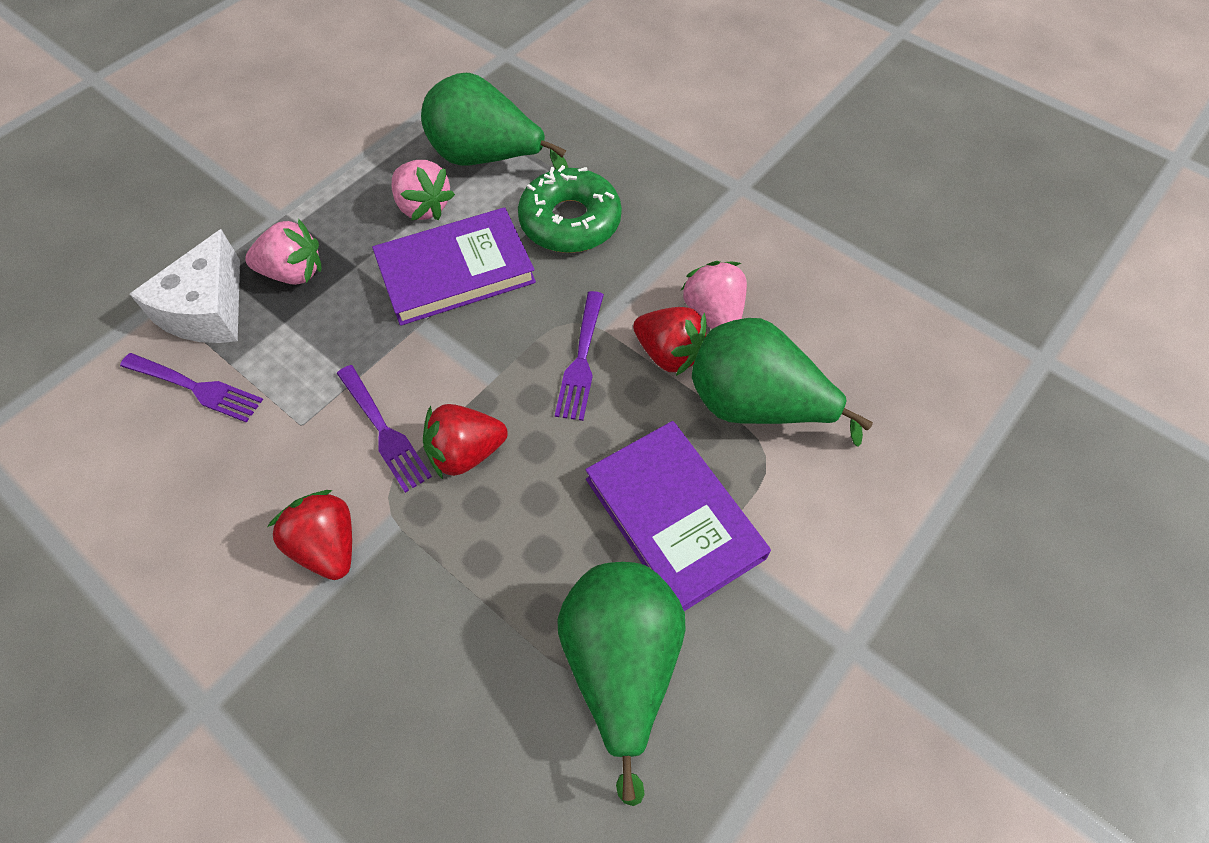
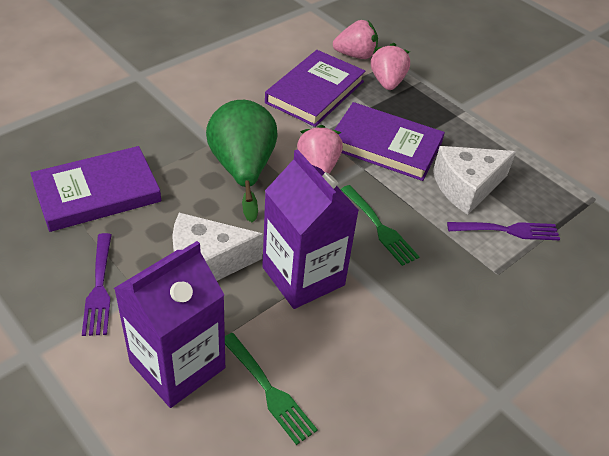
green donut: 1 -> 0
green fork: 0 -> 2
green pear: 3 -> 1
purple book: 2 -> 3
purple carton: 0 -> 2
purple fork: 3 -> 2
red strawberry: 3 -> 0
white cheese: 1 -> 2

